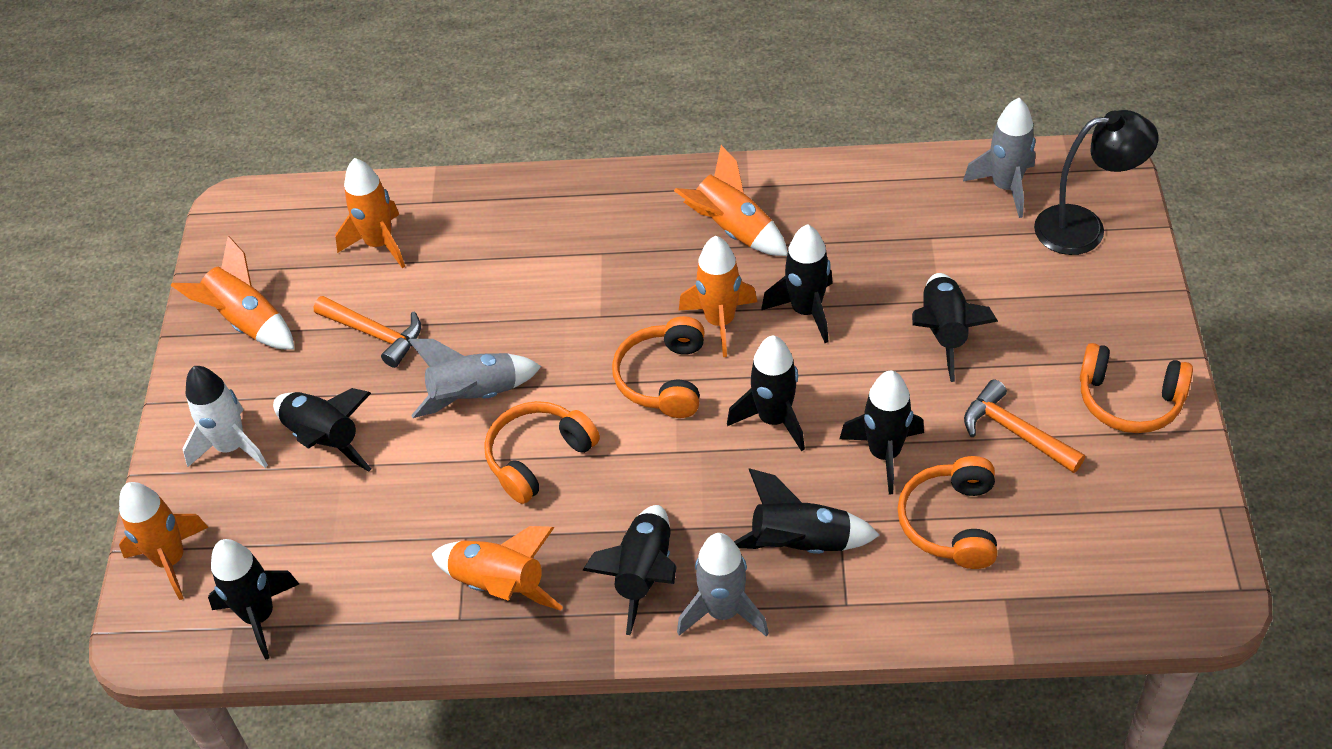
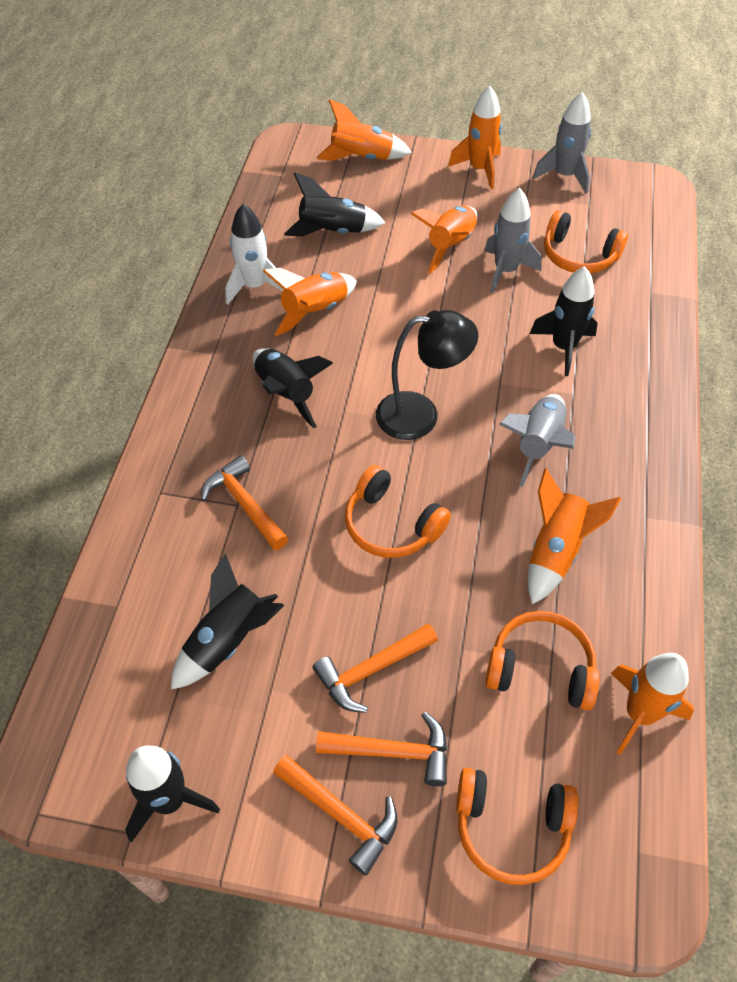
black rocket: 8 -> 5
orange hammer: 2 -> 4

